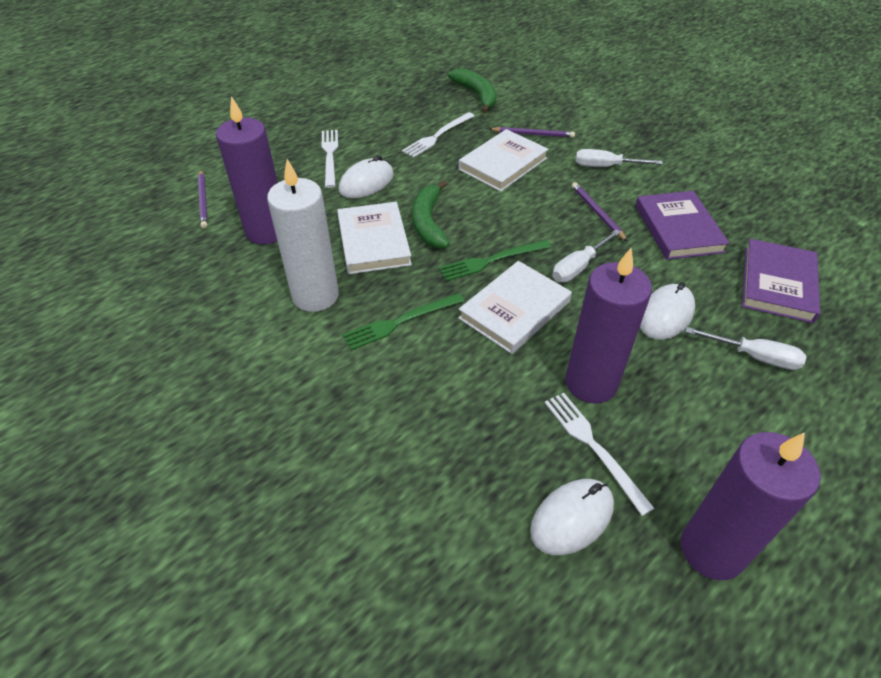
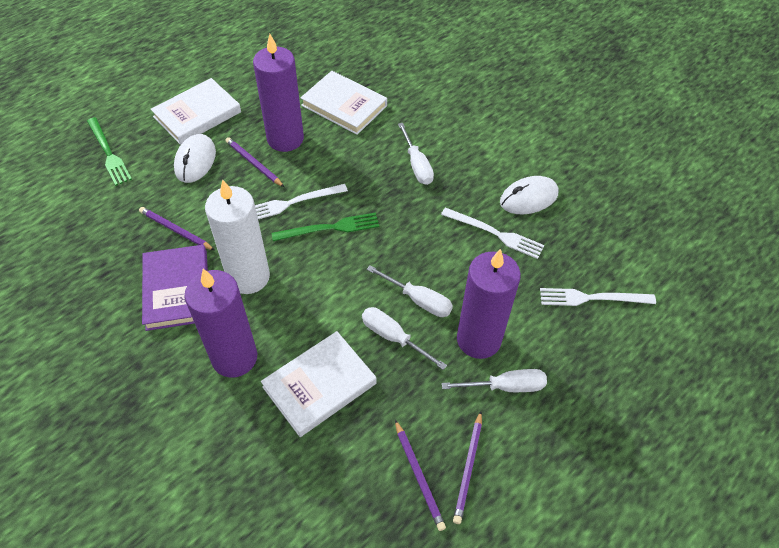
green banana: 2 -> 0
purple book: 2 -> 1
purple pencil: 3 -> 4
white mouse: 3 -> 2
white screwdriver: 3 -> 4

